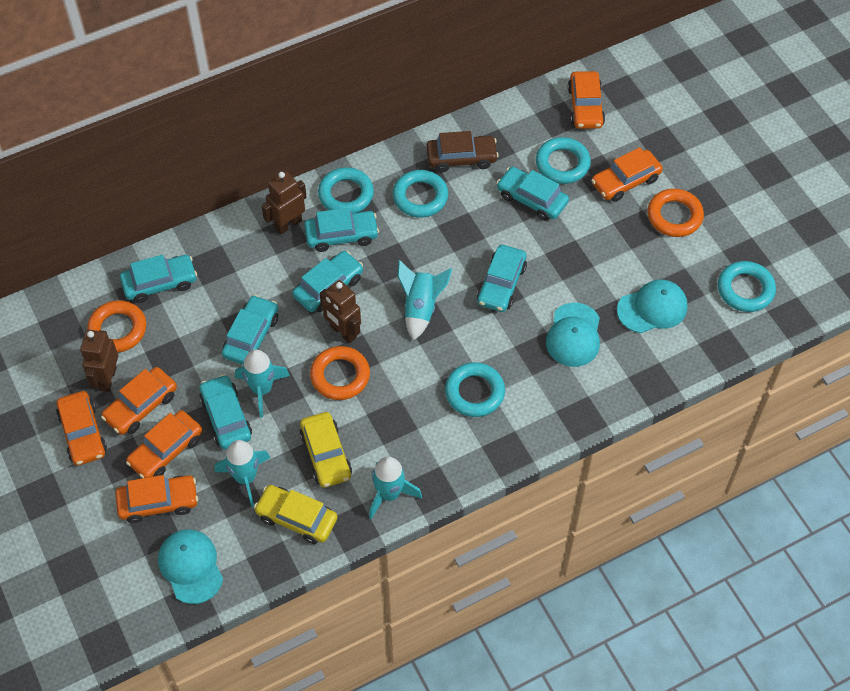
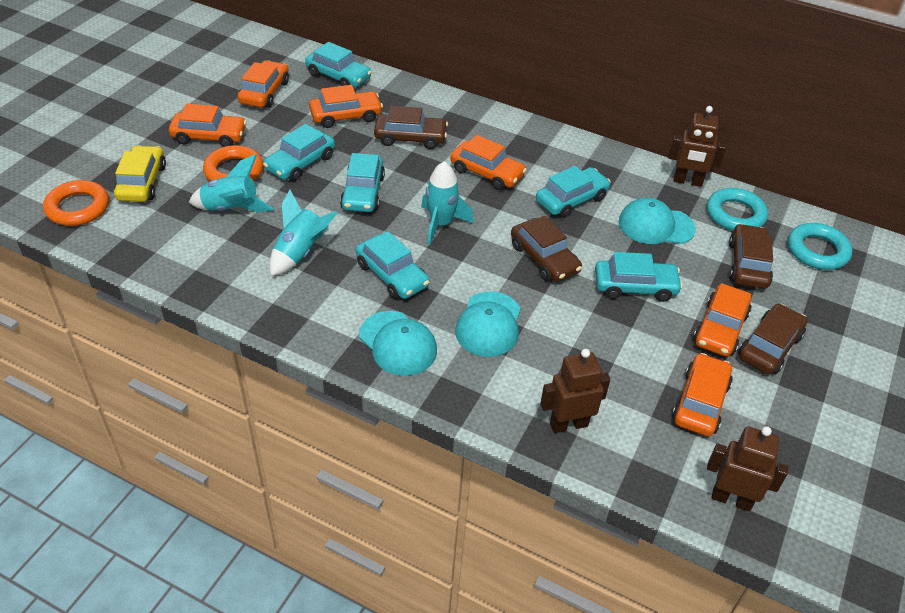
brown car: 1 -> 4
orange ring: 3 -> 2
turquoise car: 7 -> 6
turquoise ring: 5 -> 2
turquoise rocket: 4 -> 3
yellow car: 2 -> 1

